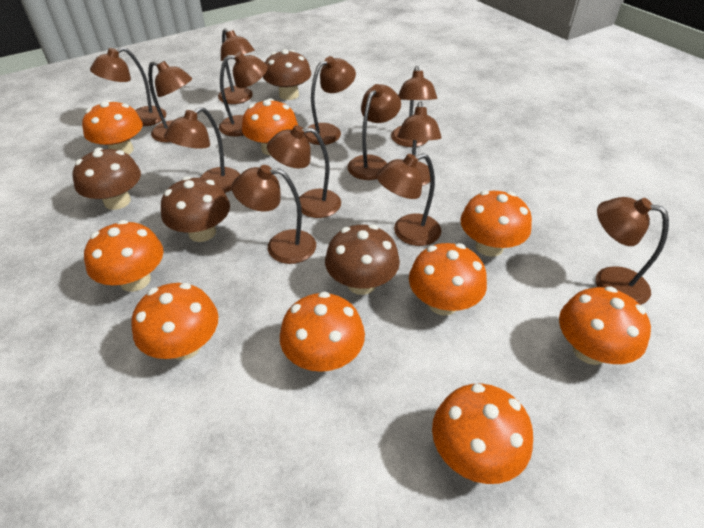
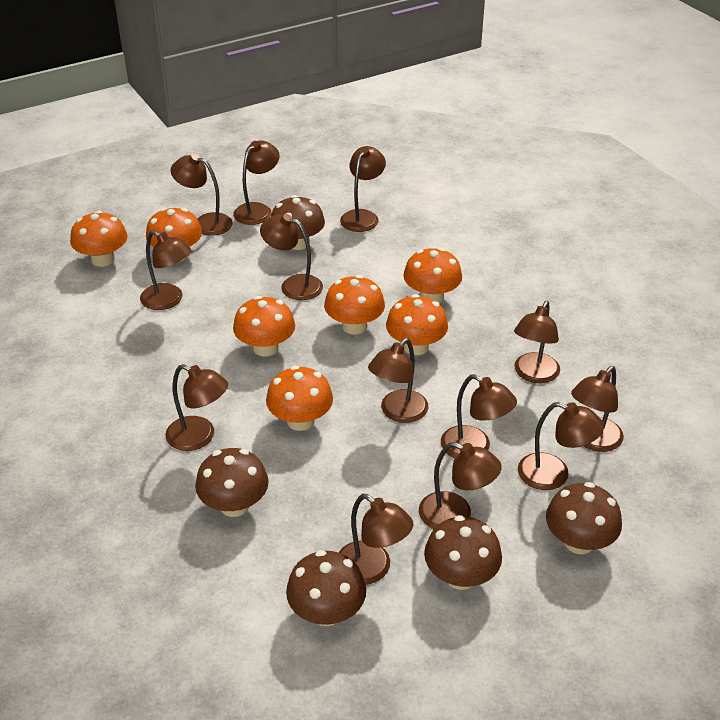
brown mushroom: 4 -> 5
orange mushroom: 9 -> 7

